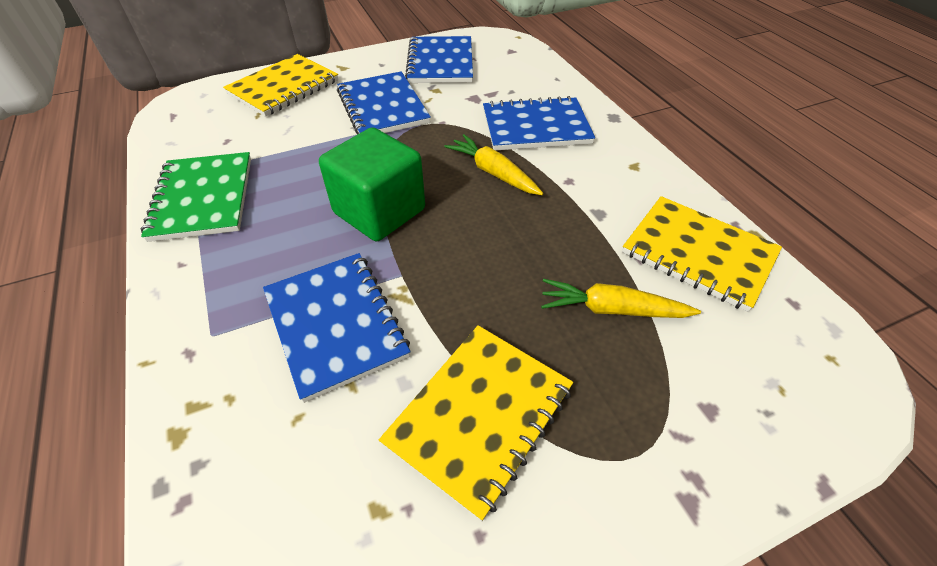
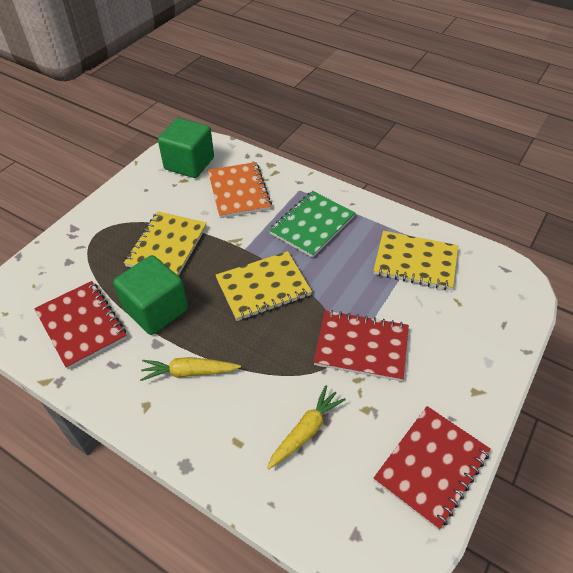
blue notebook: 4 -> 0
green cube: 1 -> 2
orange notebook: 0 -> 1
red notebook: 0 -> 3

